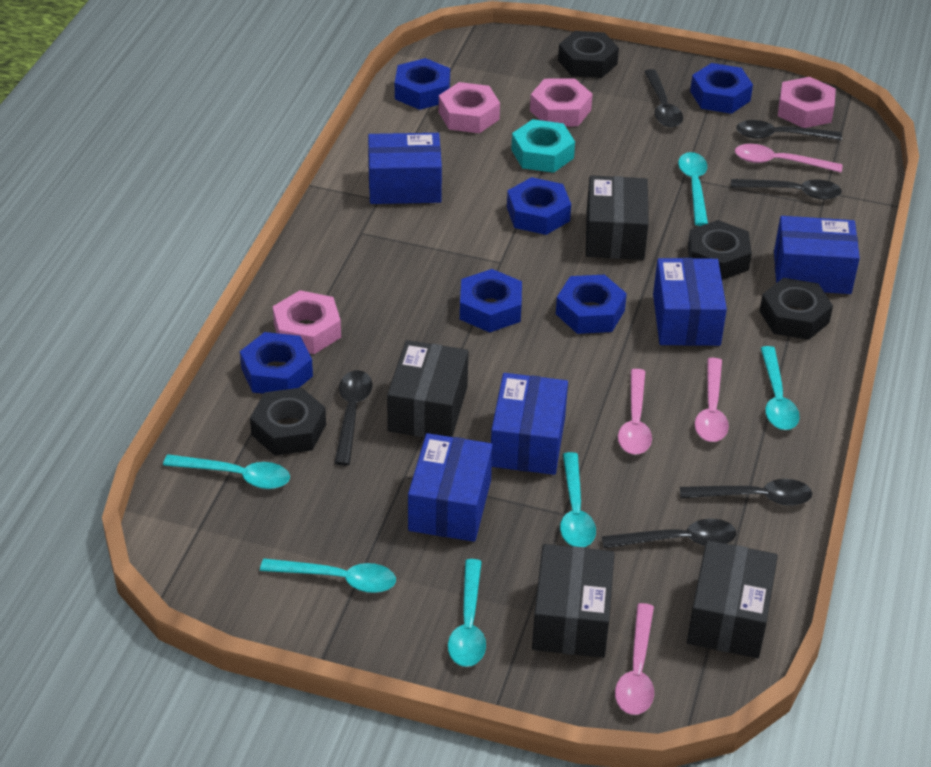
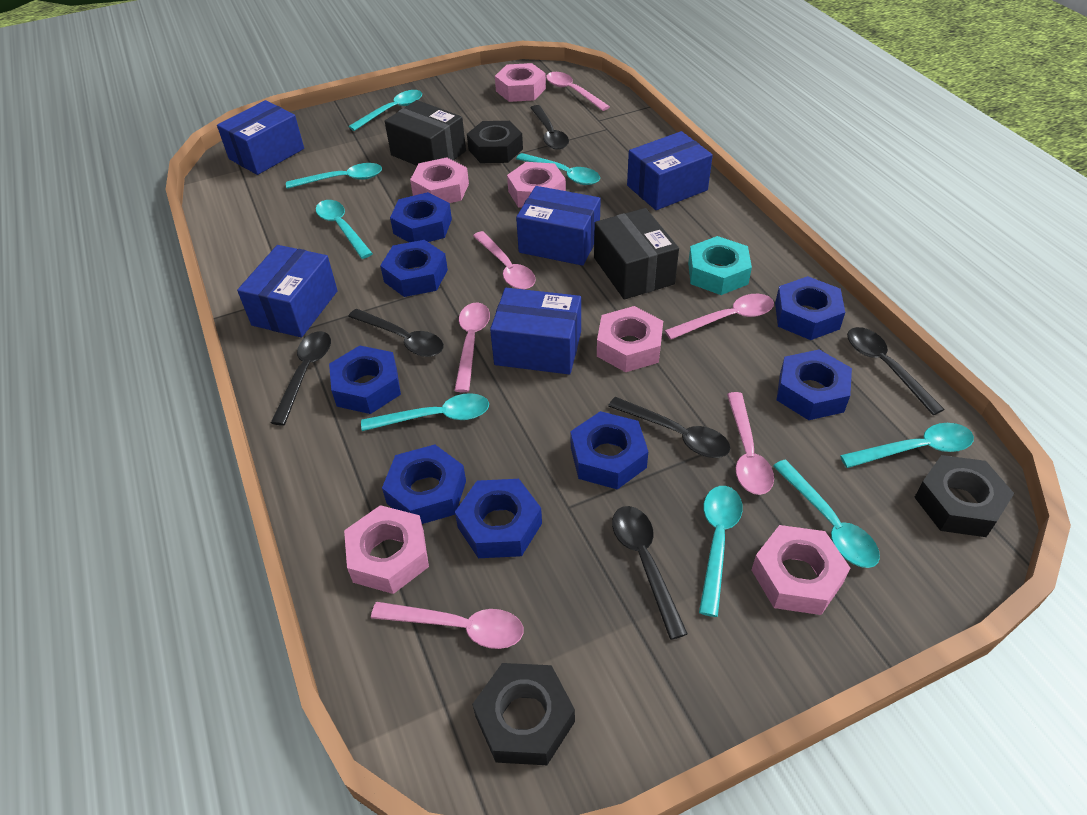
black box: 4 -> 2
black nut: 4 -> 3
blue nut: 6 -> 8
pink nut: 4 -> 6
pink spoon: 4 -> 6
turquoise spoon: 6 -> 8

